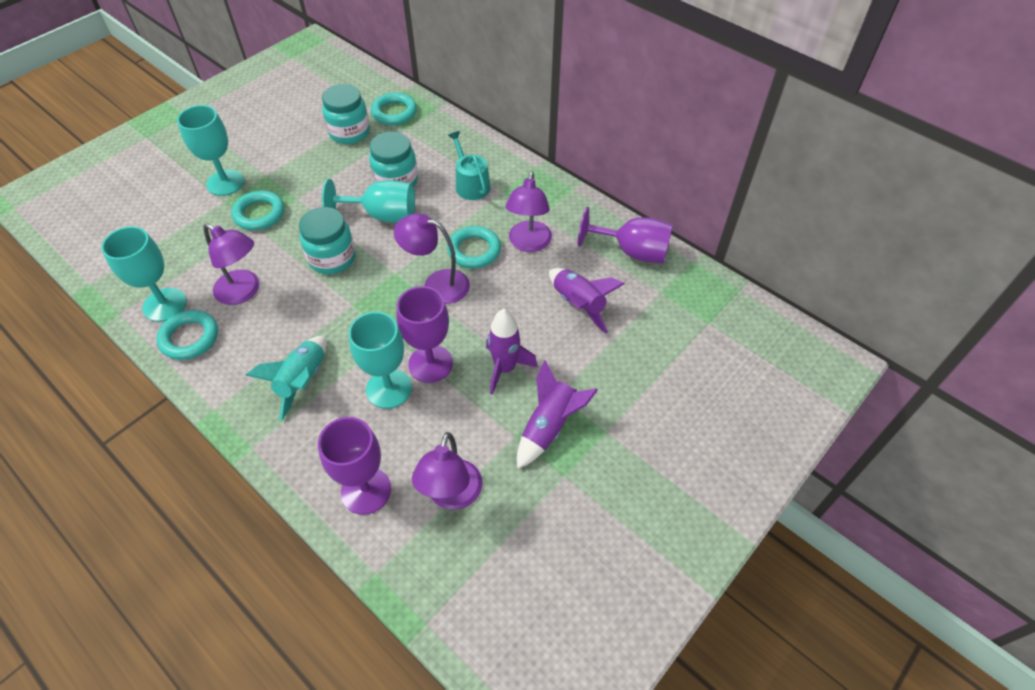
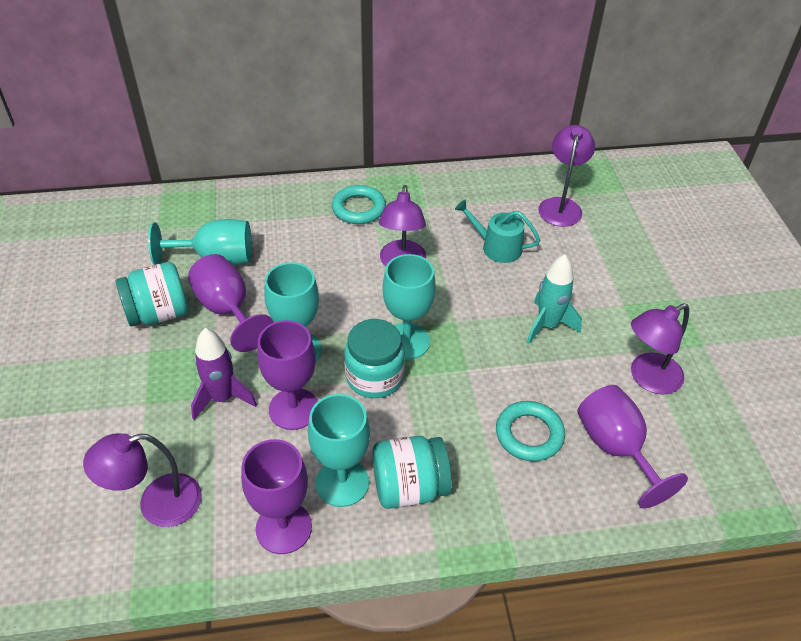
purple goblet: 3 -> 4
purple rocket: 3 -> 1
turquoise ring: 4 -> 2

